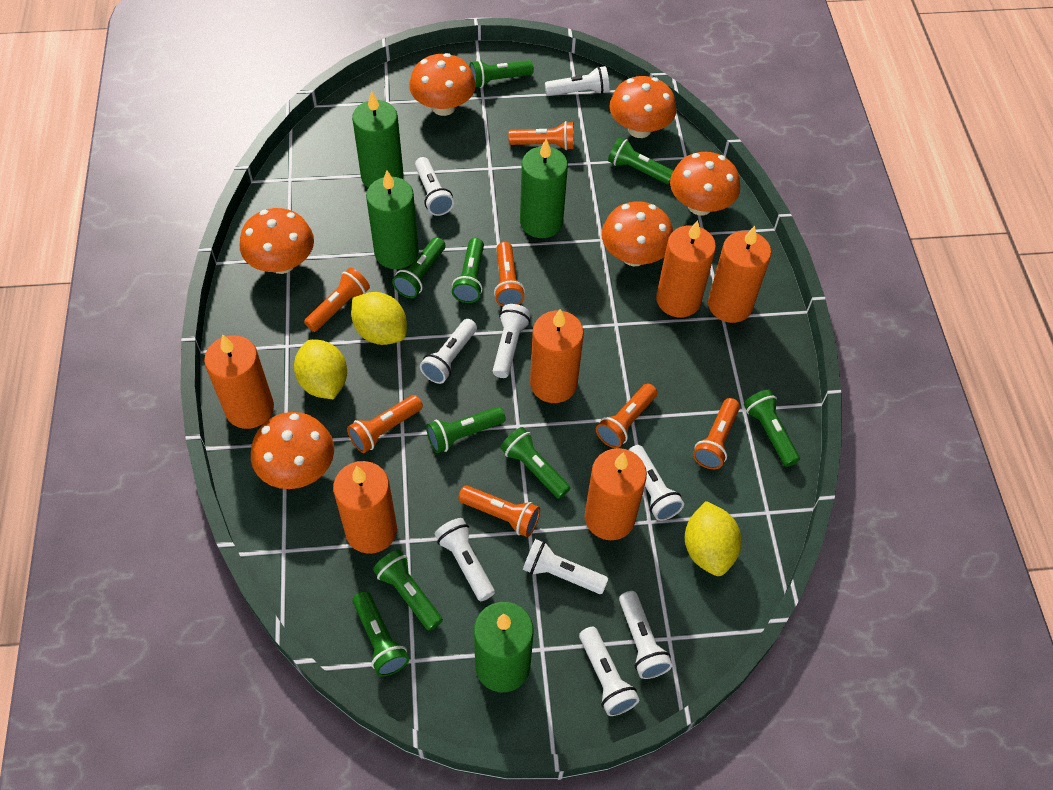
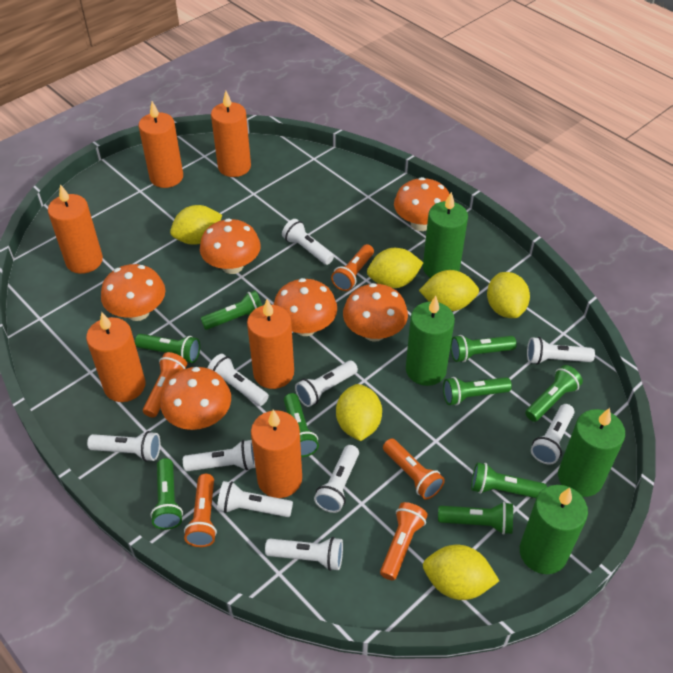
orange flashlight: 7 -> 5
white flashlight: 9 -> 10
yellow lemon: 3 -> 6

